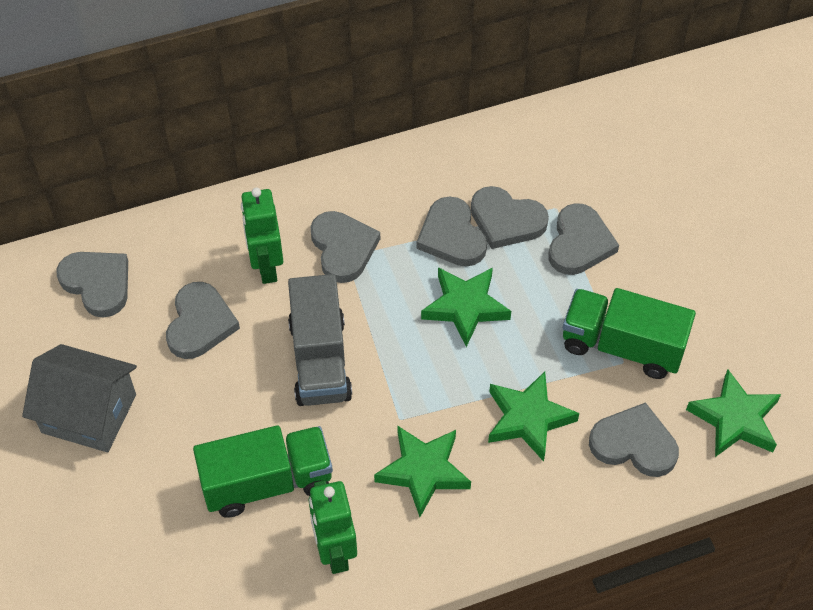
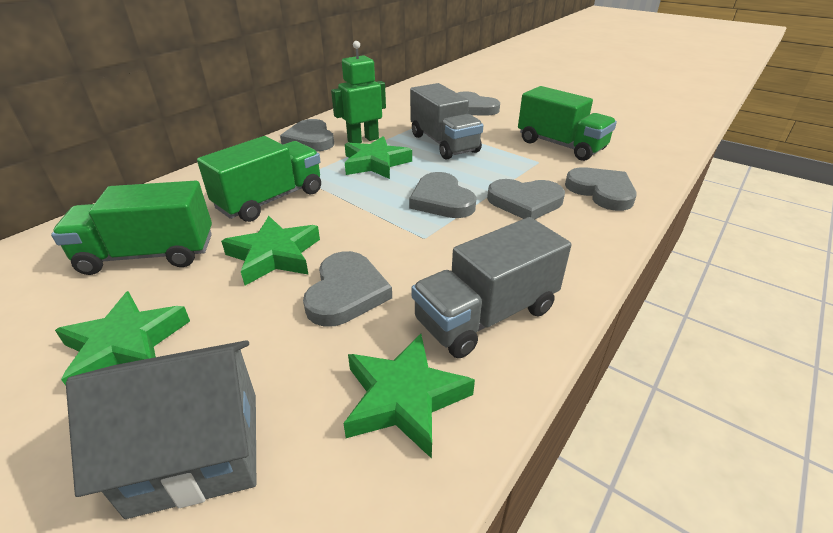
green robot: 2 -> 1
green truck: 2 -> 3
grey heart: 7 -> 6
grey truck: 1 -> 2

